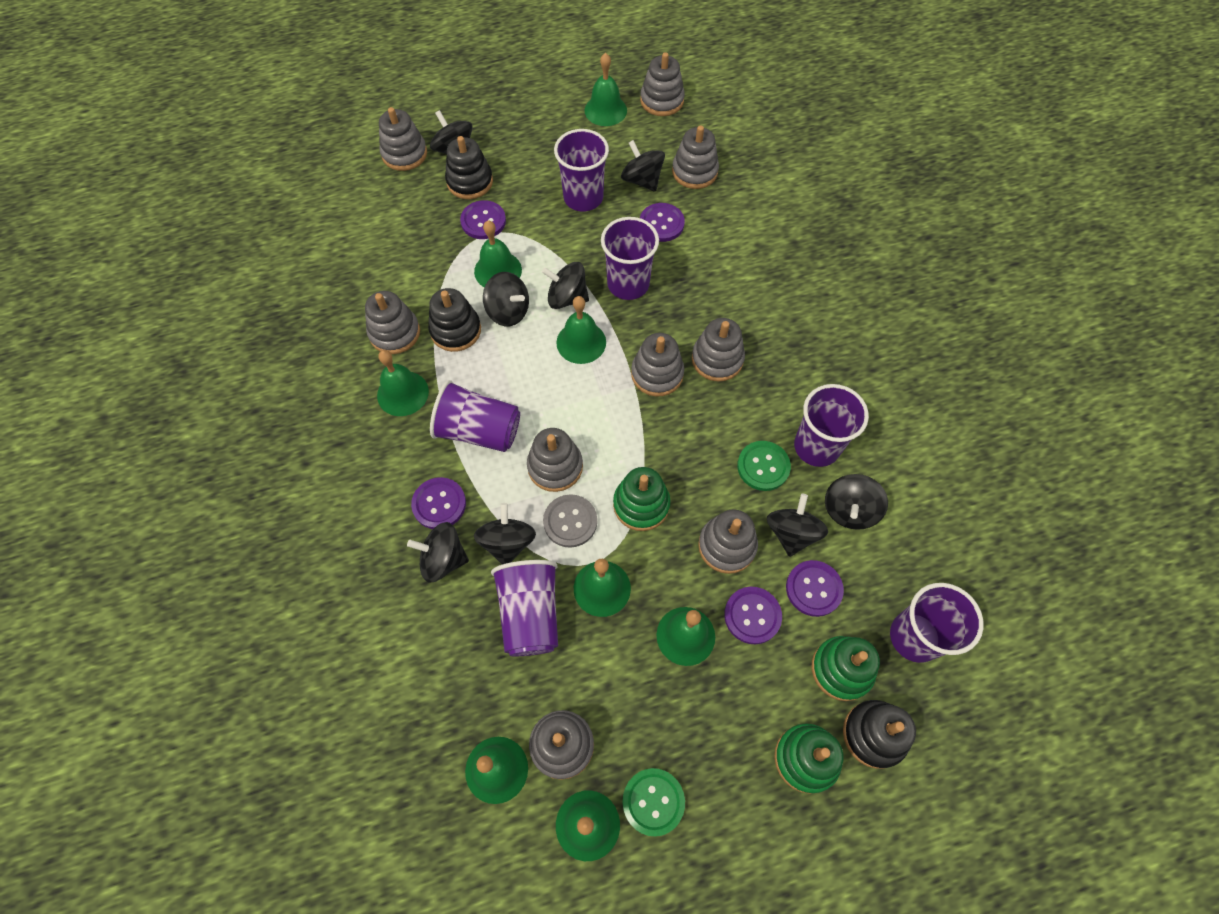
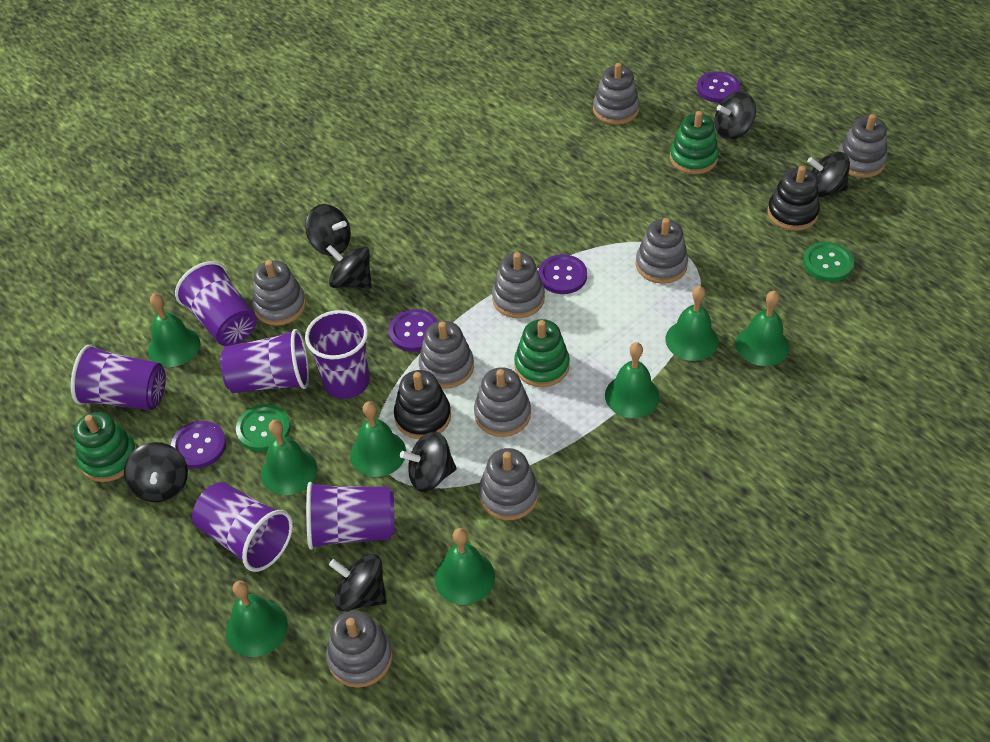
black spinning top: 8 -> 7
black stacking toy: 3 -> 2
grey button: 1 -> 0
purple button: 5 -> 4

